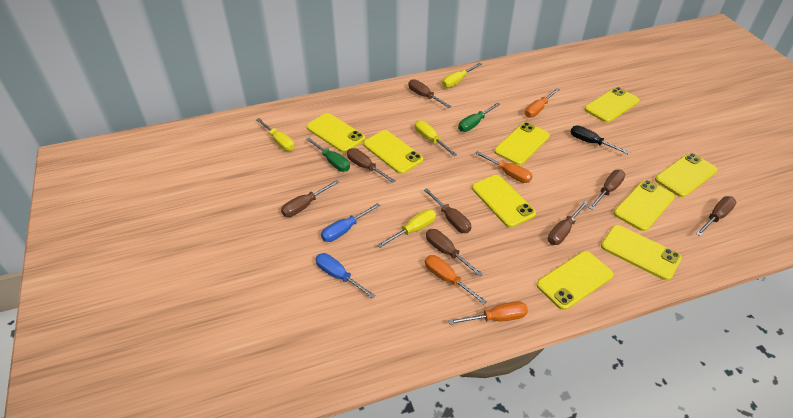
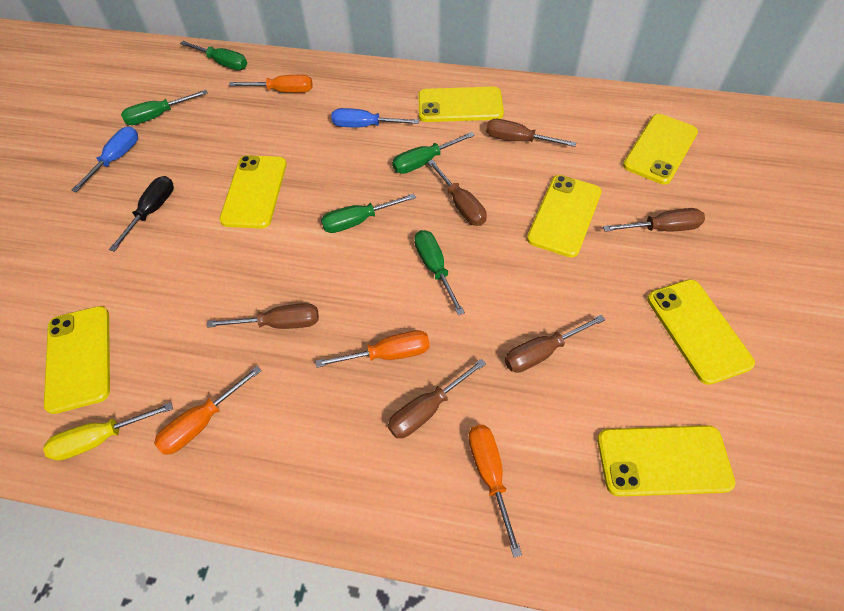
brown screwdriver: 8 -> 6
green screwdriver: 2 -> 5
yellow phone: 9 -> 7
yellow screwdriver: 4 -> 1

